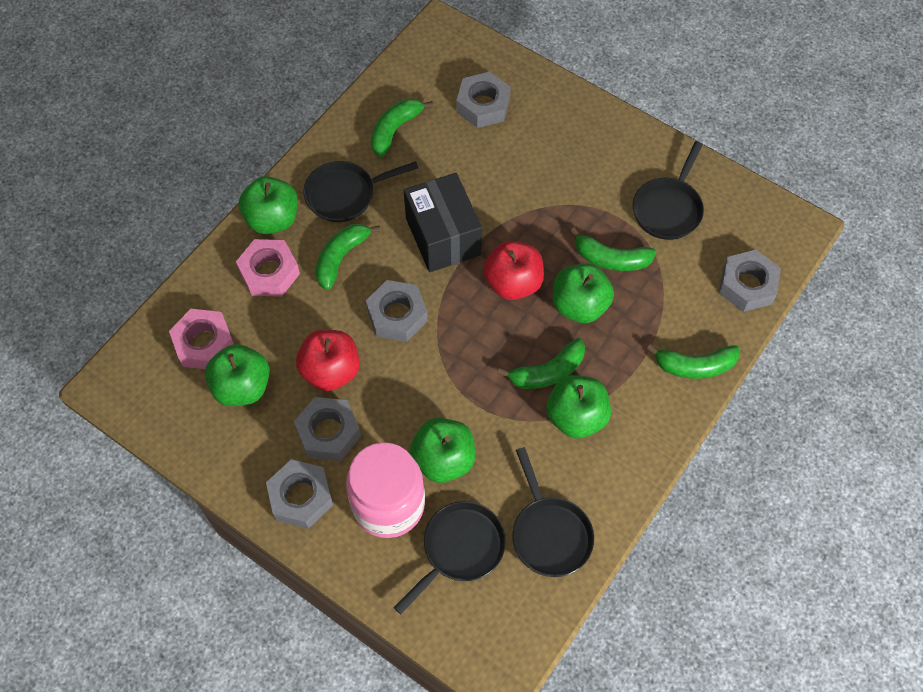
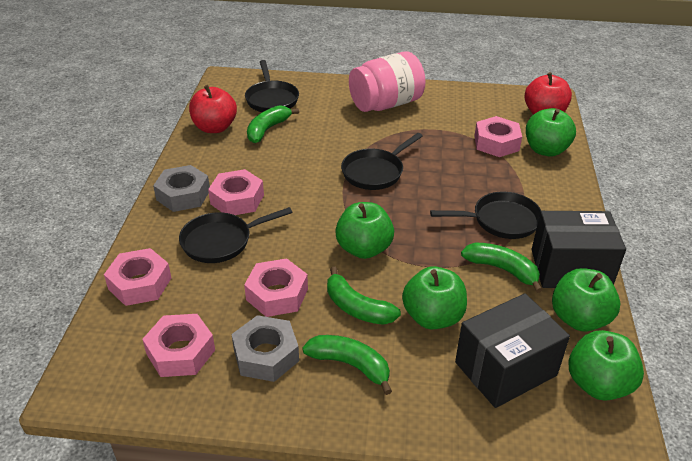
black box: 1 -> 2
green banana: 5 -> 4
grey nut: 5 -> 2
pink nut: 2 -> 5

